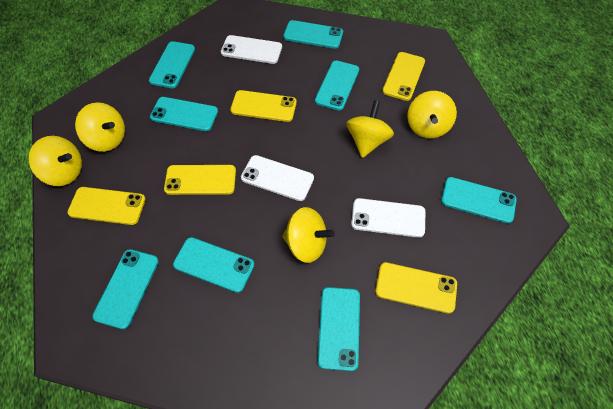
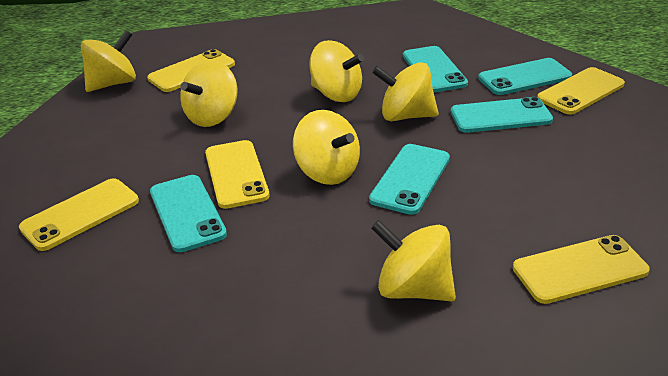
turquoise phone: 8 -> 5
white phone: 3 -> 0
yellow spinning top: 5 -> 6

